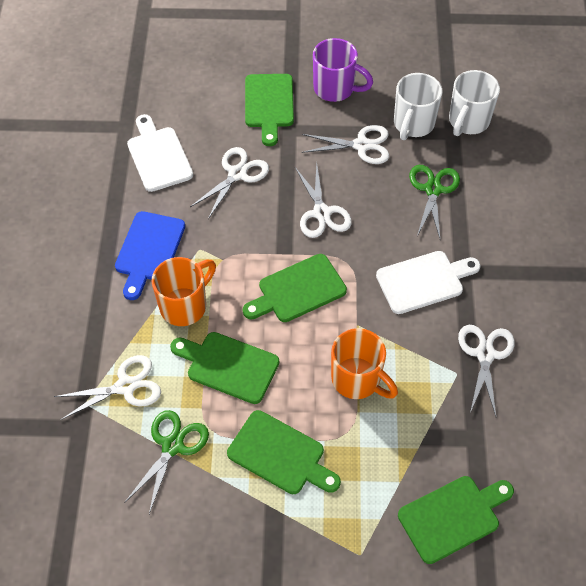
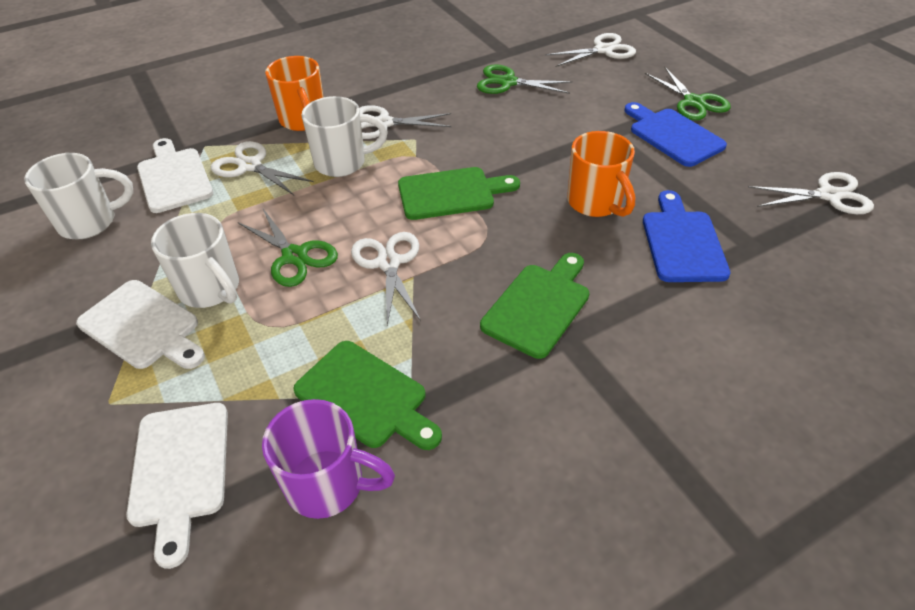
blue cutting board: 1 -> 2
green cutting board: 5 -> 3
green scissors: 2 -> 3
white cutting board: 2 -> 3
white mug: 2 -> 3

